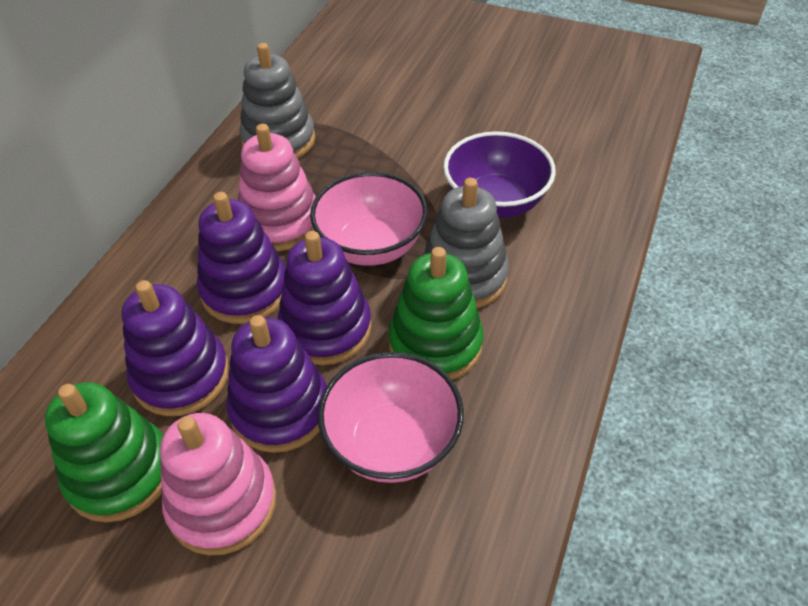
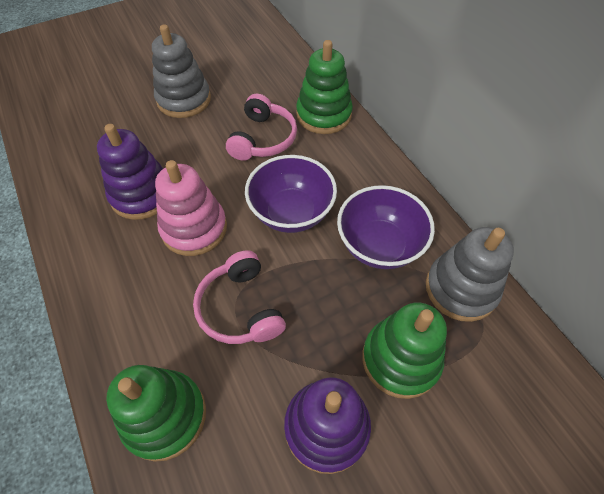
green stacking toy: 2 -> 3
pink bowl: 2 -> 0
pink headphones: 0 -> 2
pink stacking toy: 2 -> 1
purple bowl: 1 -> 2
purple stacking toy: 4 -> 2

